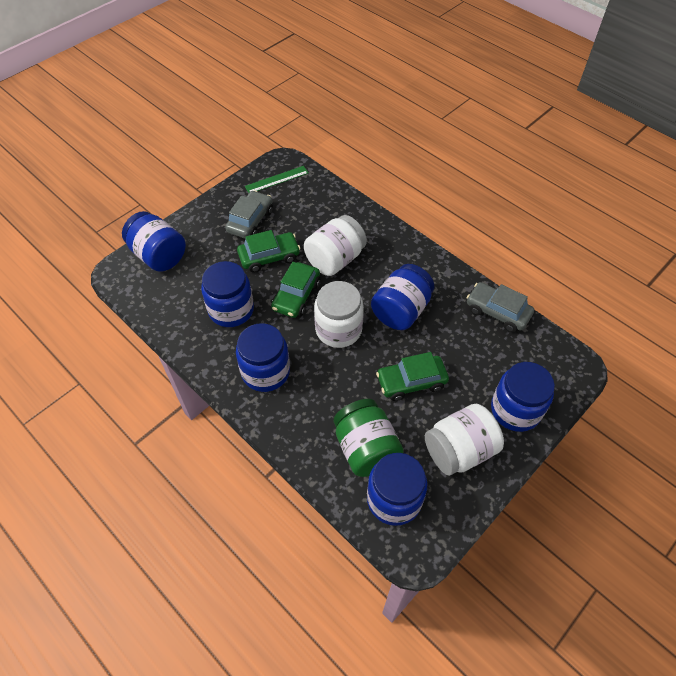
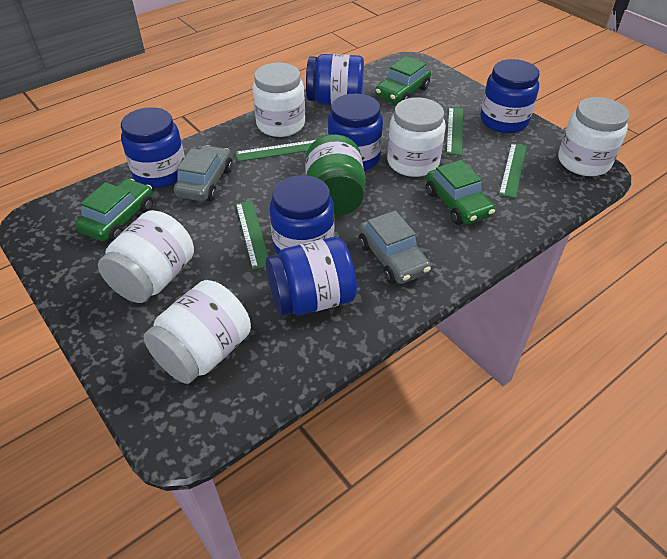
green ruler: 1 -> 4
white jar: 3 -> 5

